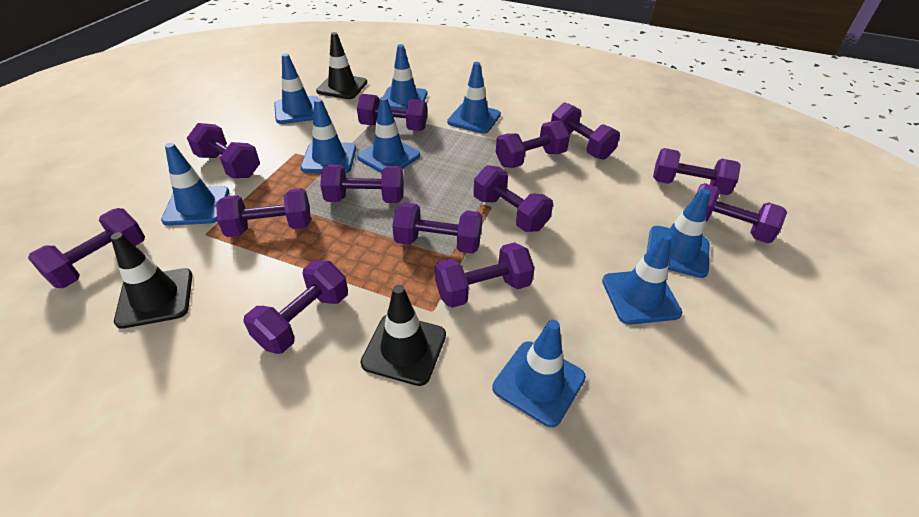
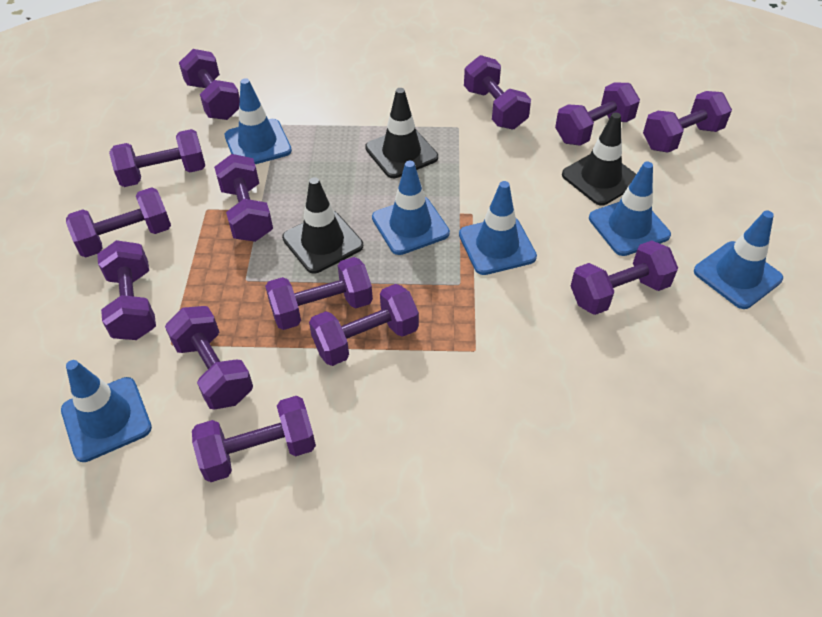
blue traffic cone: 9 -> 6

